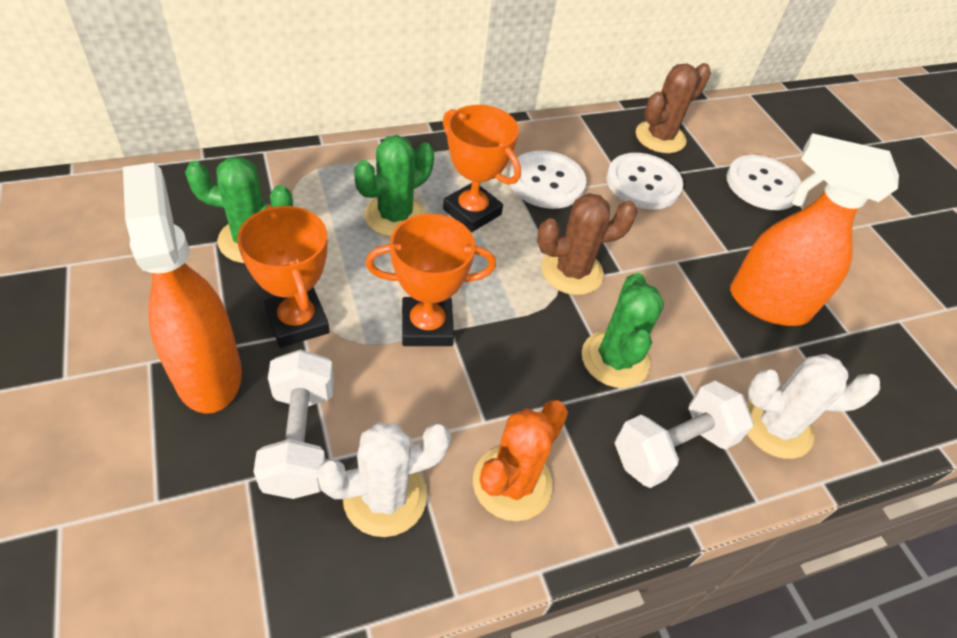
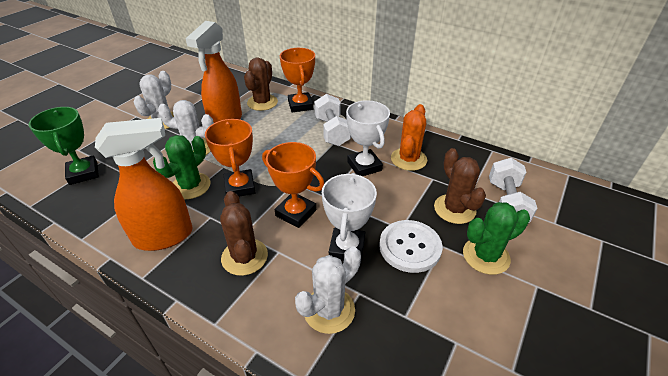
brown cactus: 2 -> 3
green cactus: 3 -> 2
green trophy: 0 -> 1
white button: 3 -> 1
white cactus: 2 -> 3
white trophy: 0 -> 2

